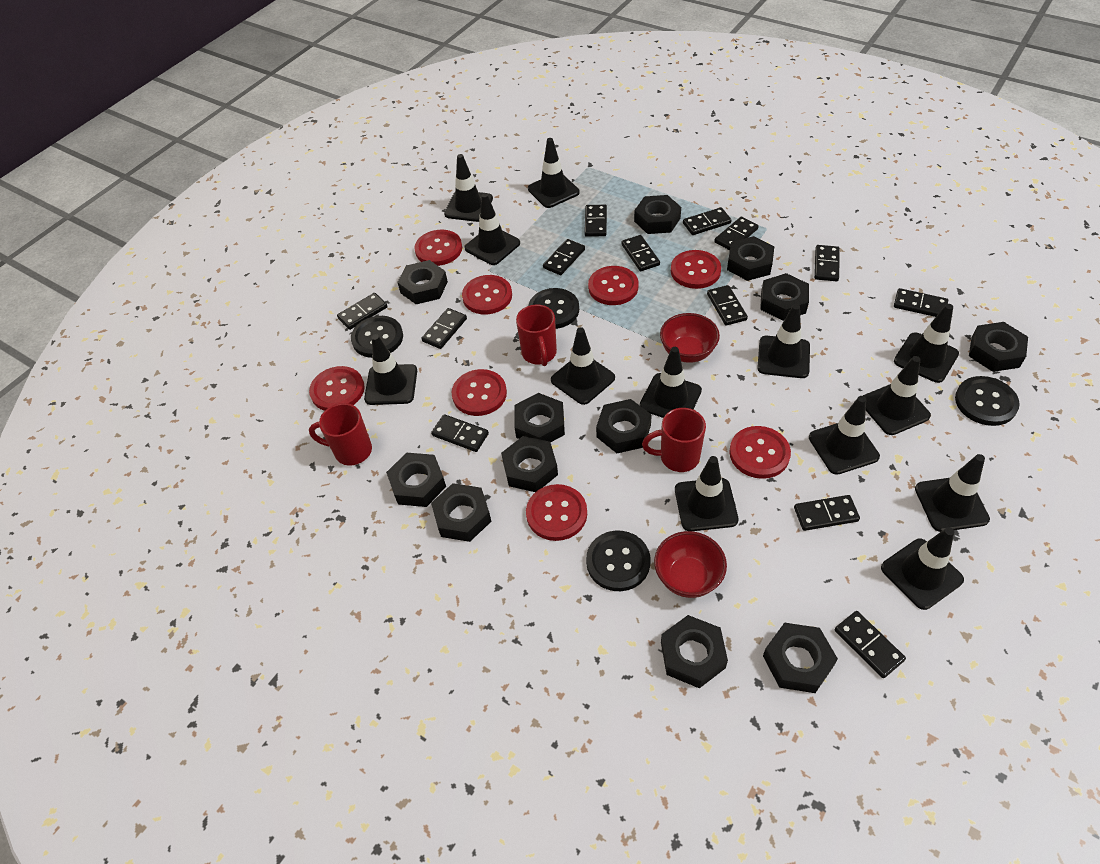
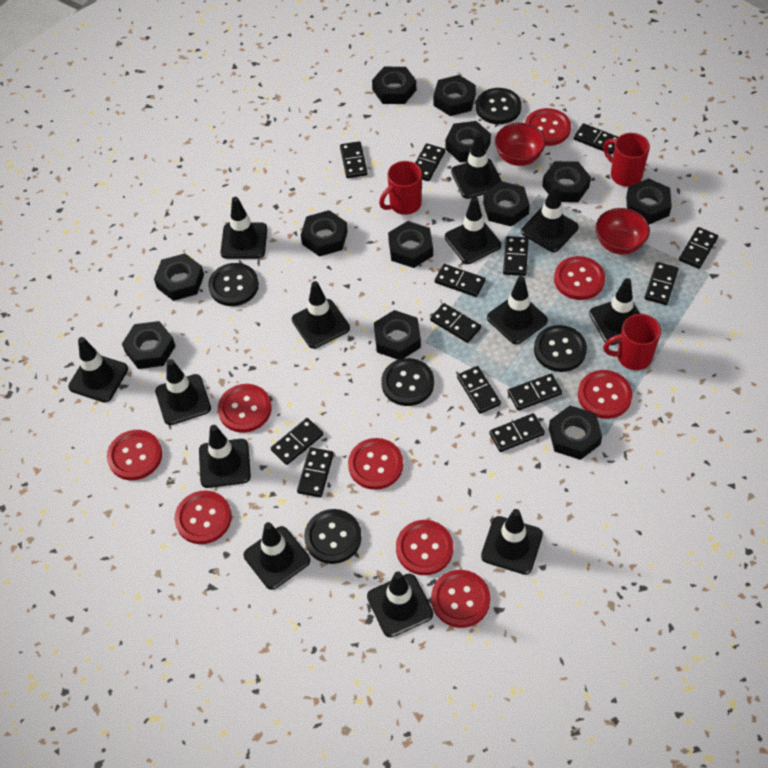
black button: 4 -> 5
red button: 8 -> 9

